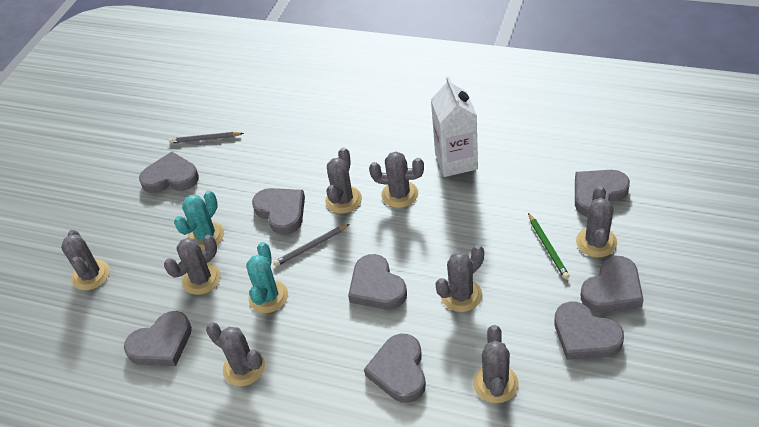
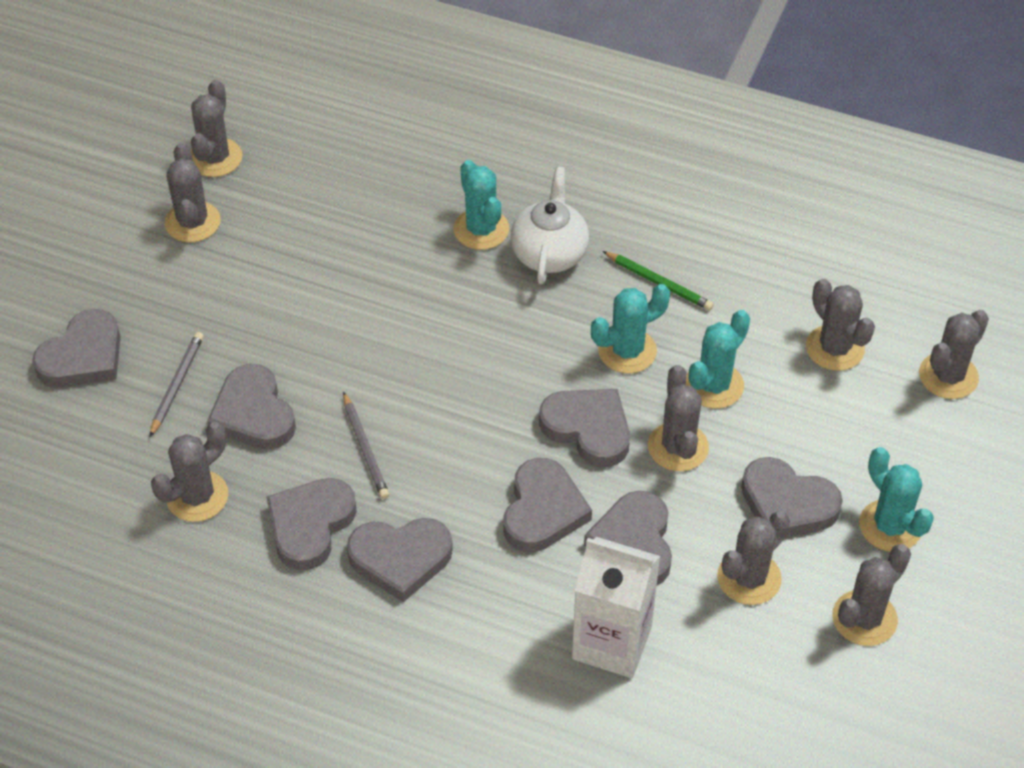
turquoise cactus: 2 -> 4
white teapot: 0 -> 1

